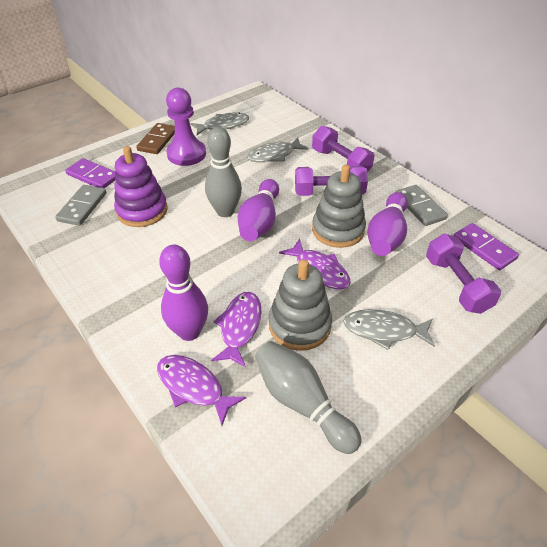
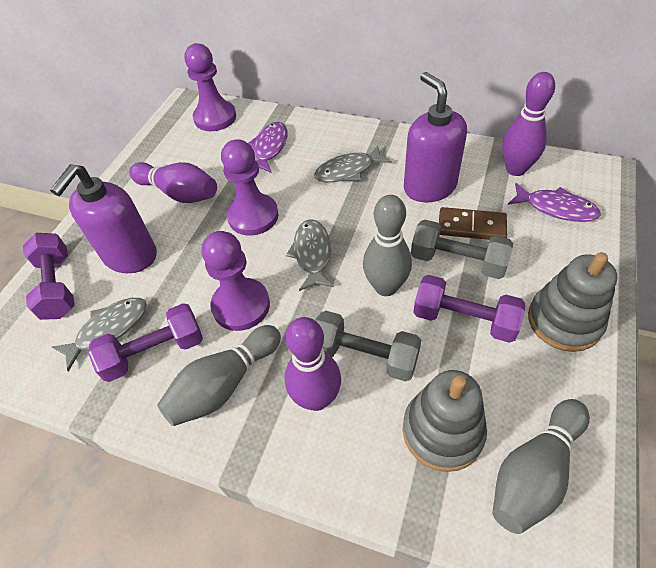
grey bowling pin: 2 -> 3
grey domino: 2 -> 0
grey dumbbell: 0 -> 2
purple domino: 2 -> 0
purple fish: 3 -> 2
purple pawn: 1 -> 3
purple soap dispenser: 0 -> 2
purple stacking toy: 1 -> 0

